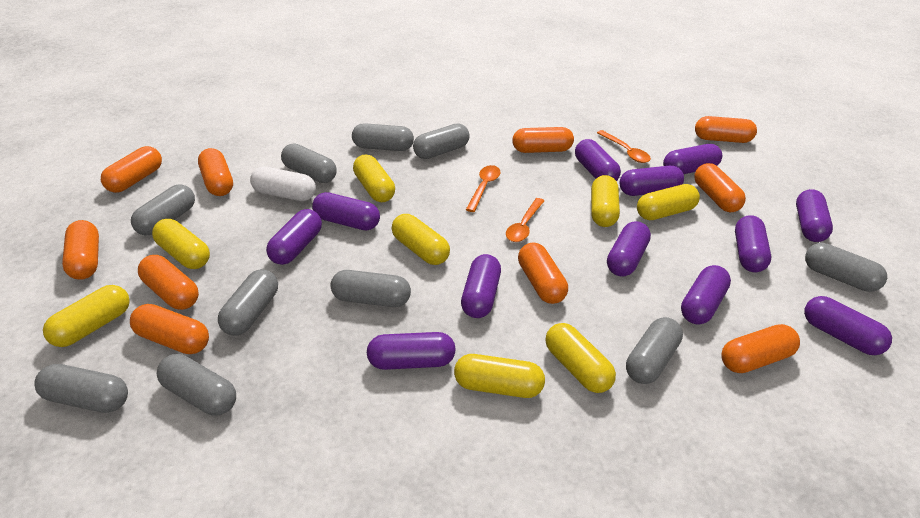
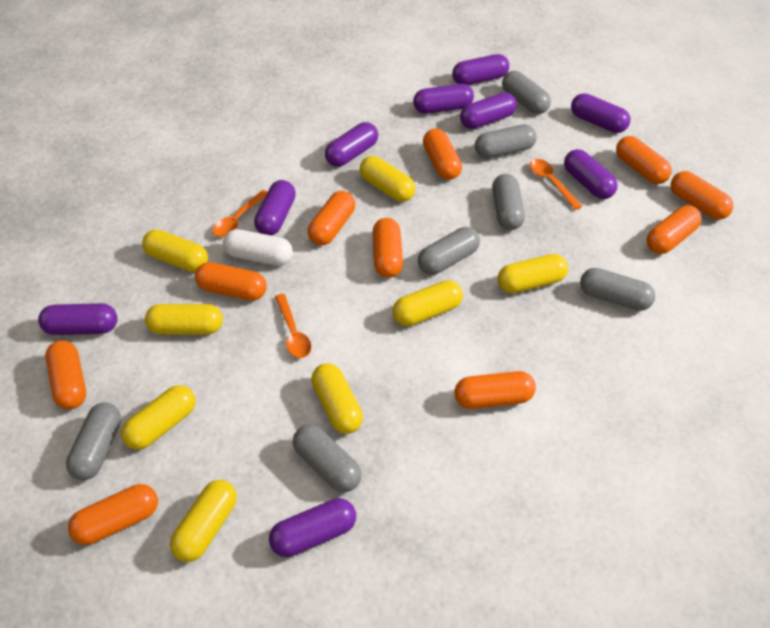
grey capsule: 10 -> 7
purple capsule: 12 -> 9

